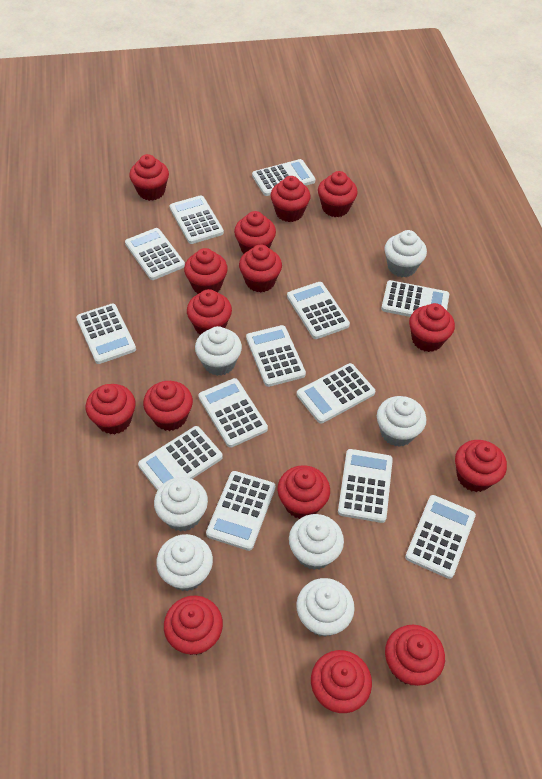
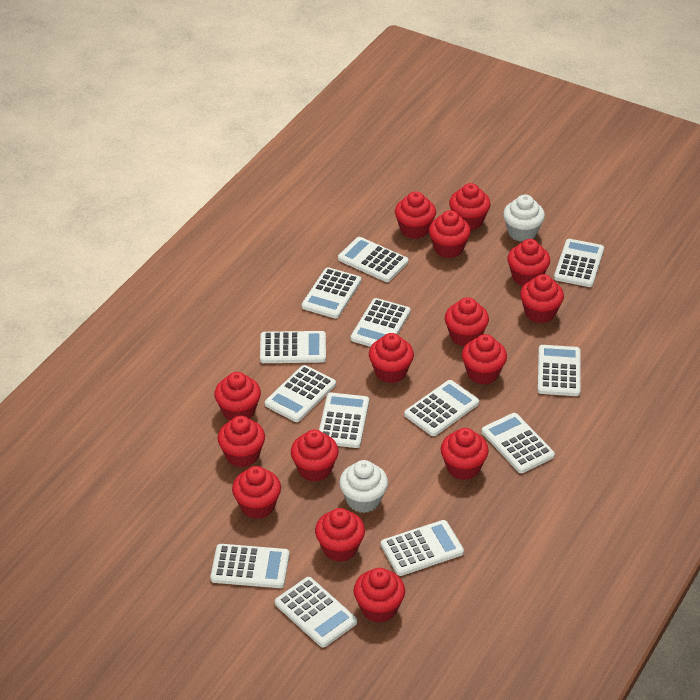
white cupcake: 7 -> 2

